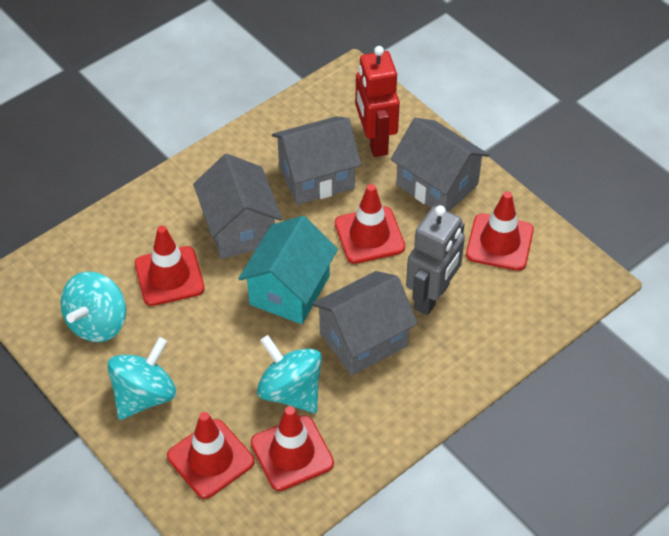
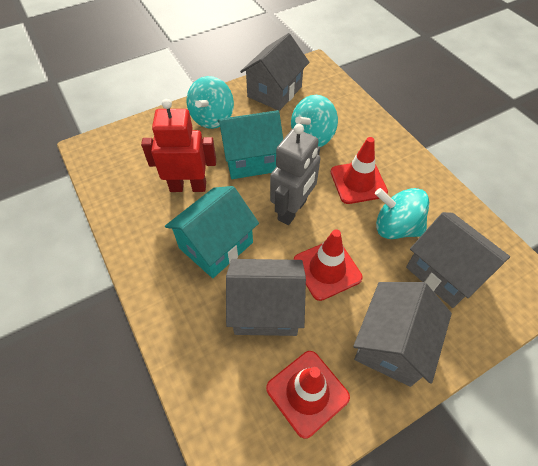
red traffic cone: 5 -> 3
turquoise house: 1 -> 2

